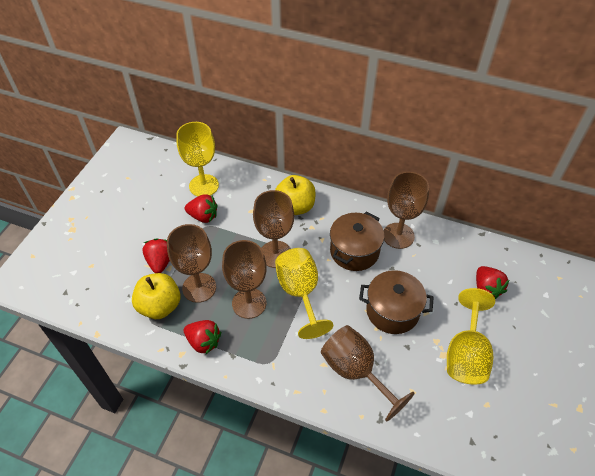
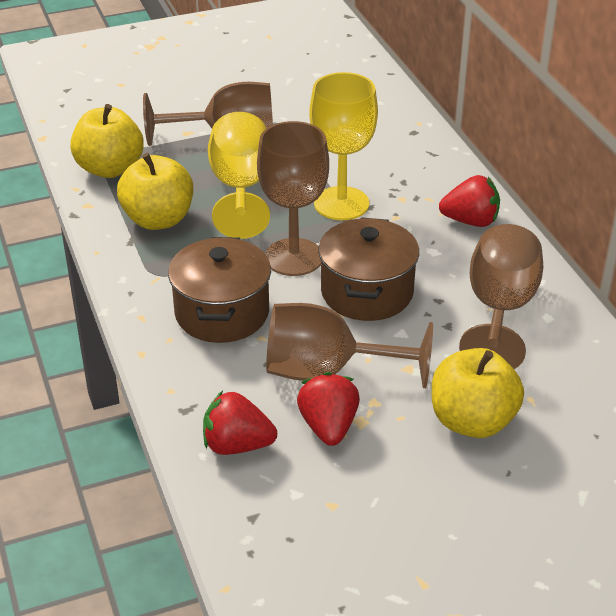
brown goblet: 5 -> 4
red strawberry: 4 -> 3
yellow apple: 2 -> 3
yellow goblet: 3 -> 2

